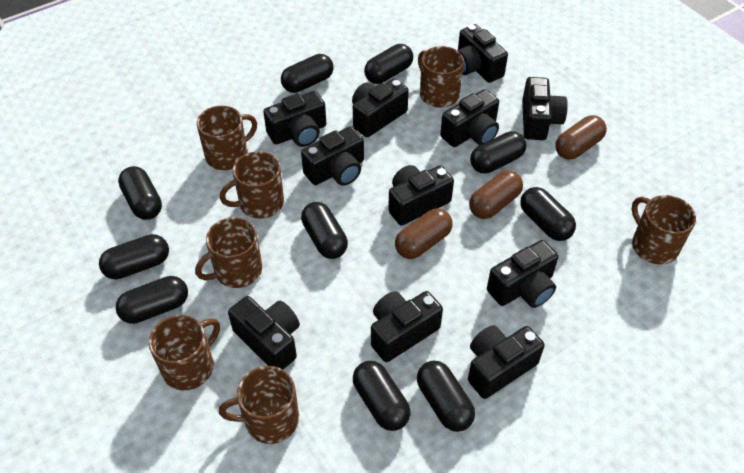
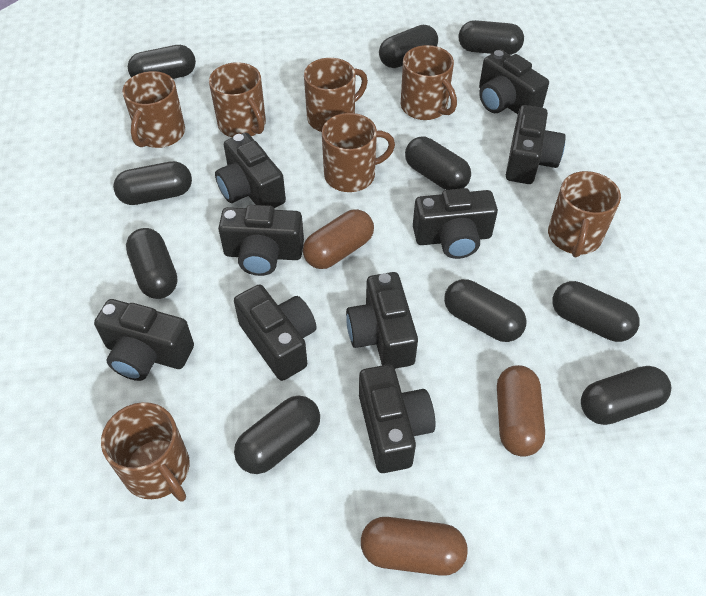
black camera: 11 -> 9

